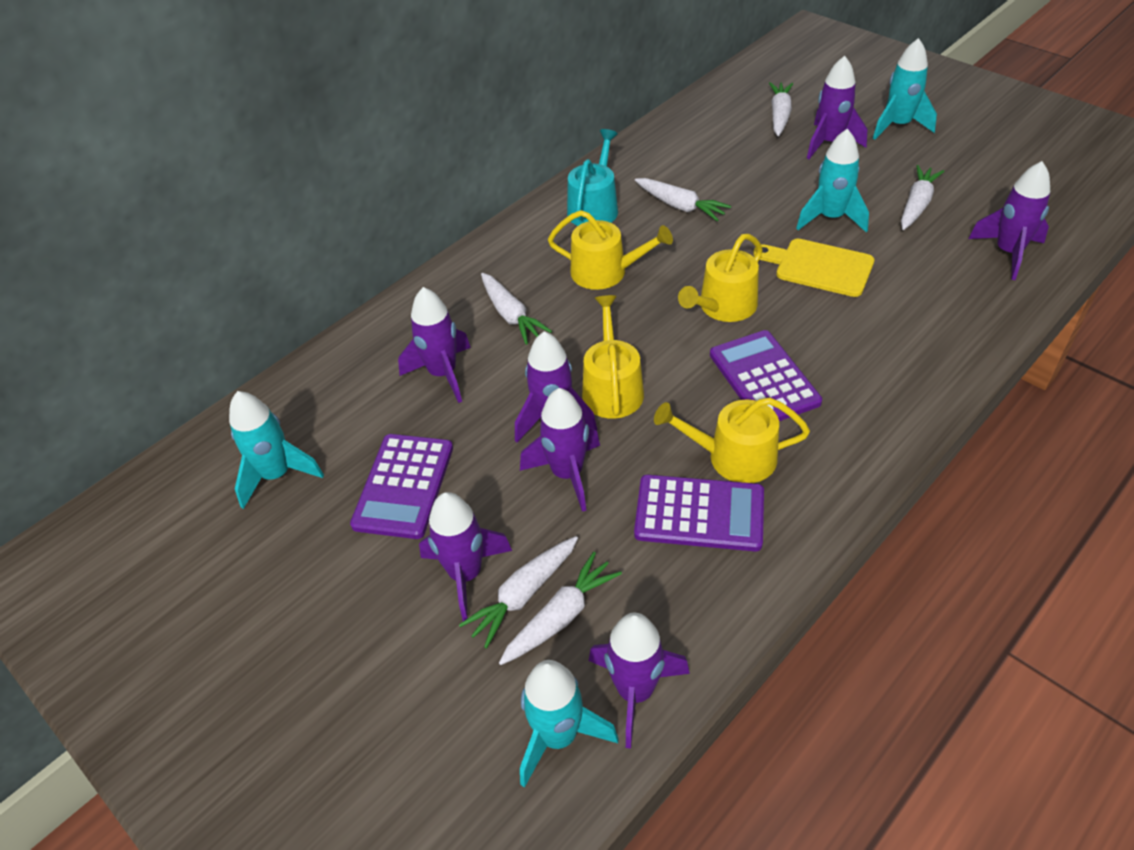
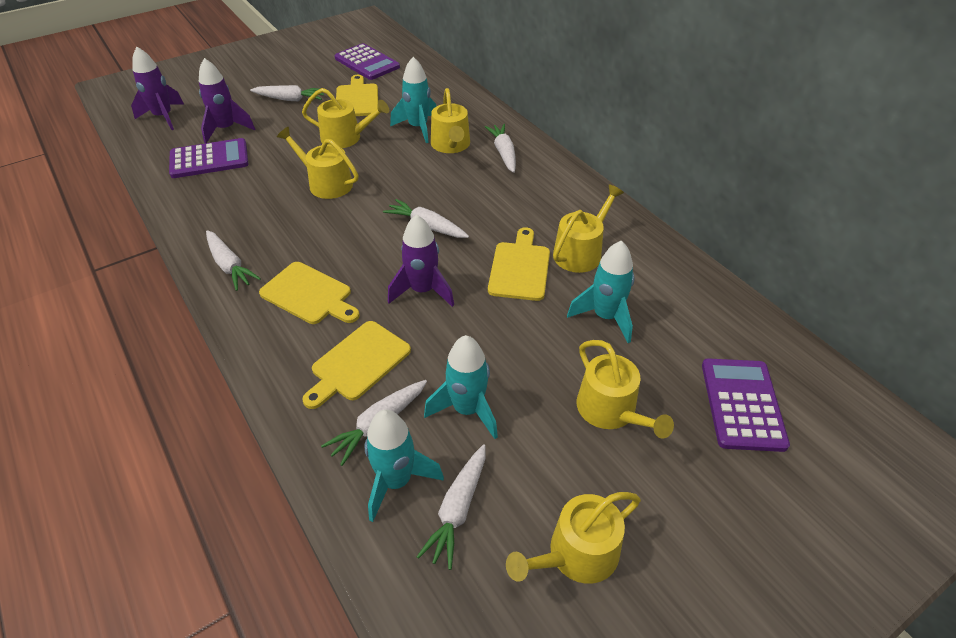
purple rocket: 7 -> 3
turquoise watering can: 1 -> 0
yellow cutting board: 1 -> 4
yellow watering can: 4 -> 6

